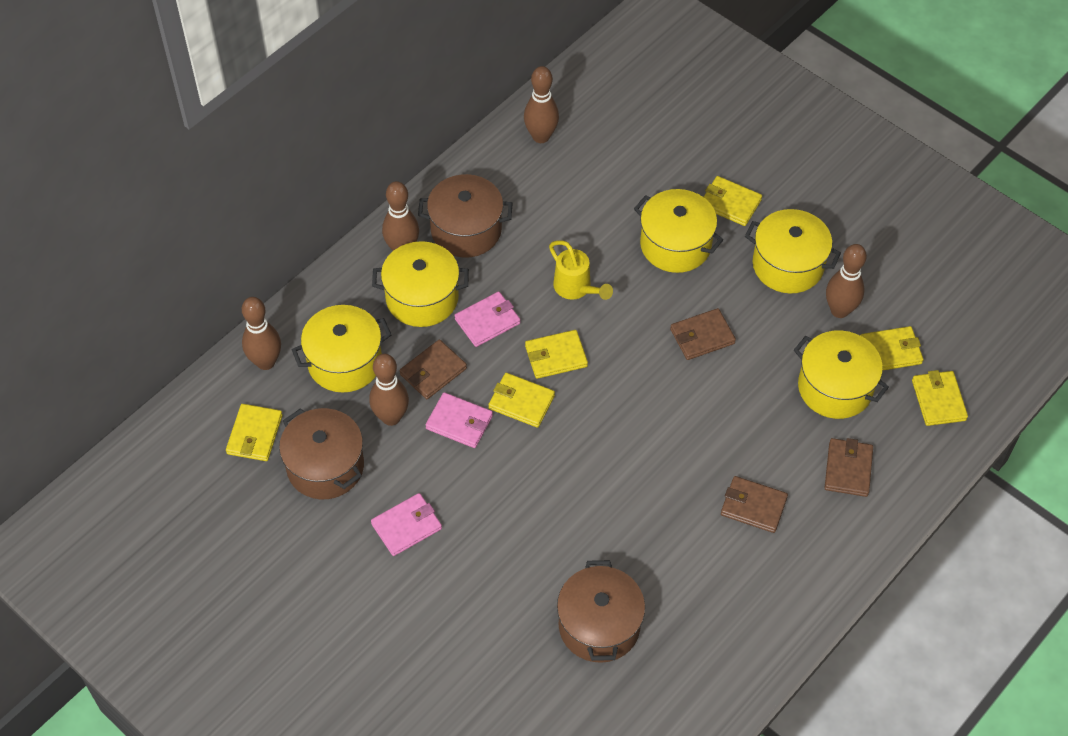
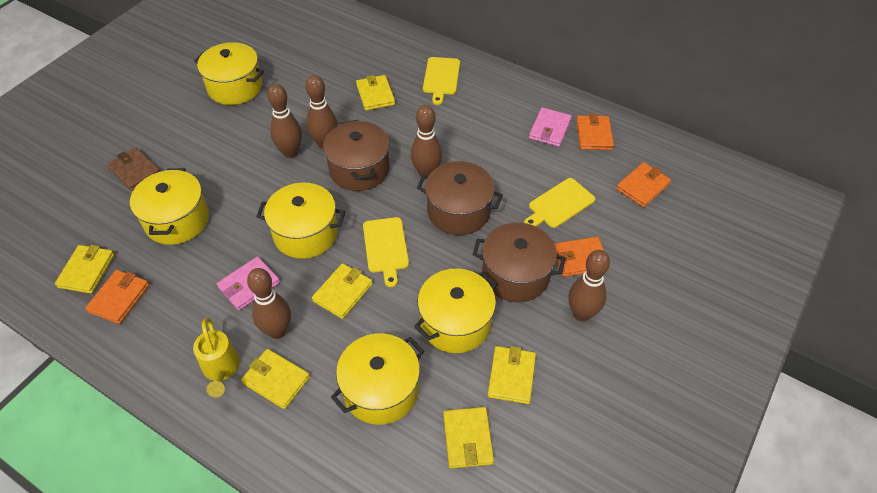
brown wallet: 4 -> 1
orange wallet: 0 -> 4
pink wallet: 3 -> 2
yellow cutting board: 0 -> 3

